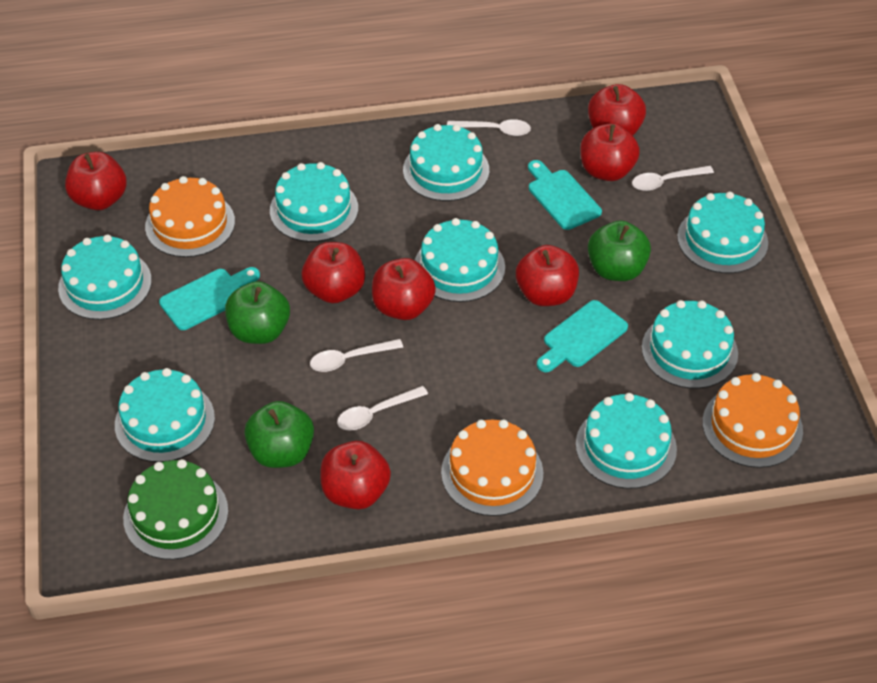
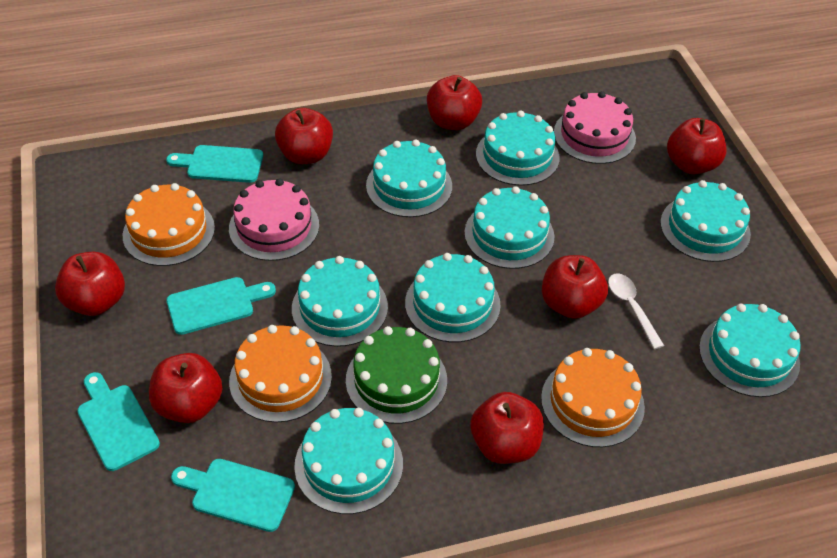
green apple: 3 -> 0
pink cake: 0 -> 2
turquoise cutting board: 3 -> 4
white spoon: 4 -> 1

